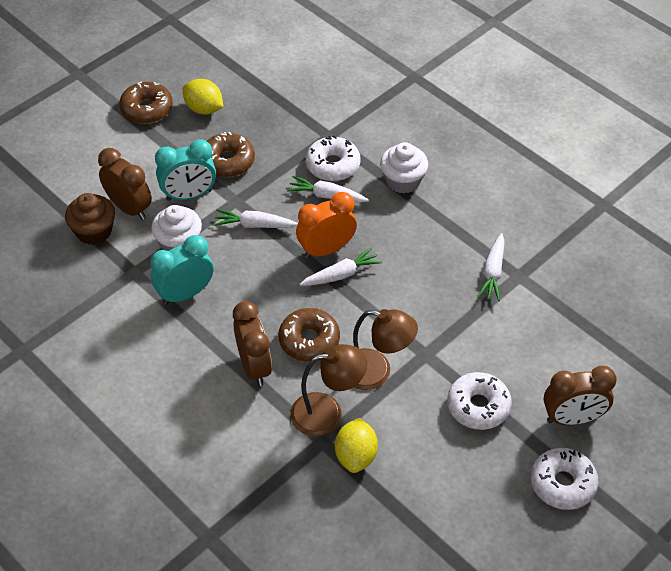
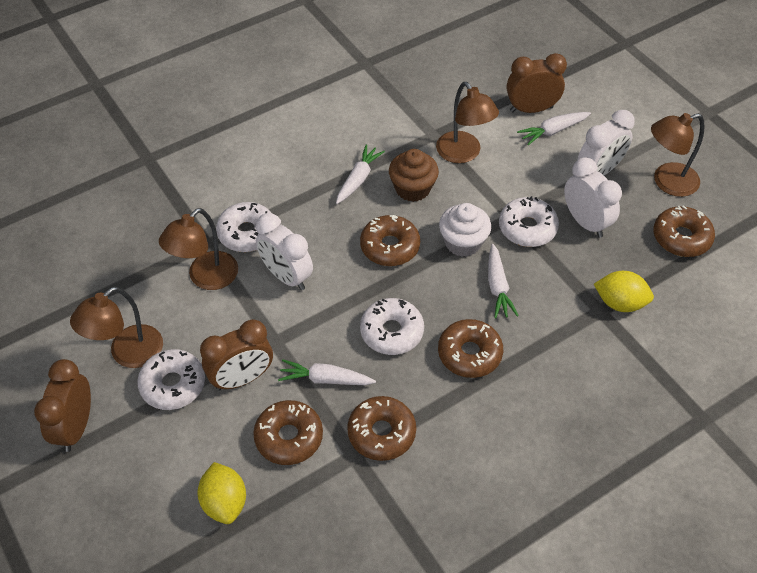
brown donut: 3 -> 5
brown lamp: 2 -> 4
orange clock: 1 -> 0
turquoise clock: 2 -> 0
white clock: 0 -> 3
white cupcake: 2 -> 1
white donut: 3 -> 4

